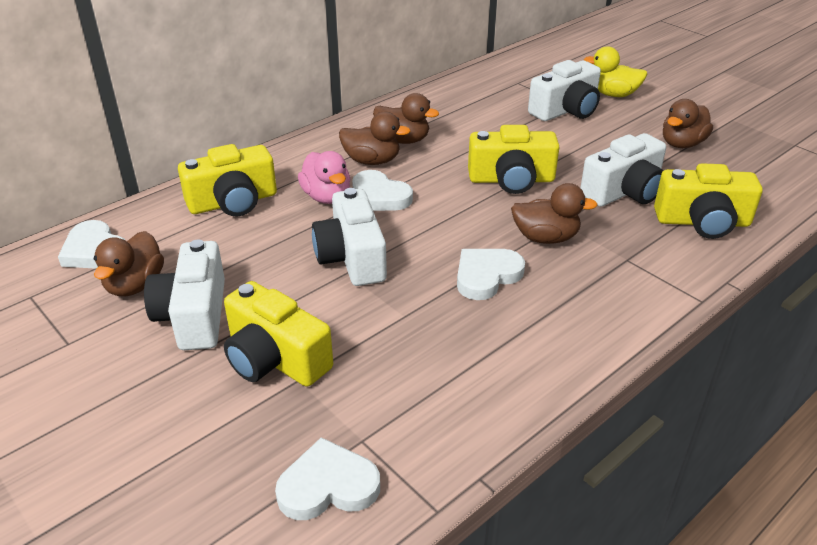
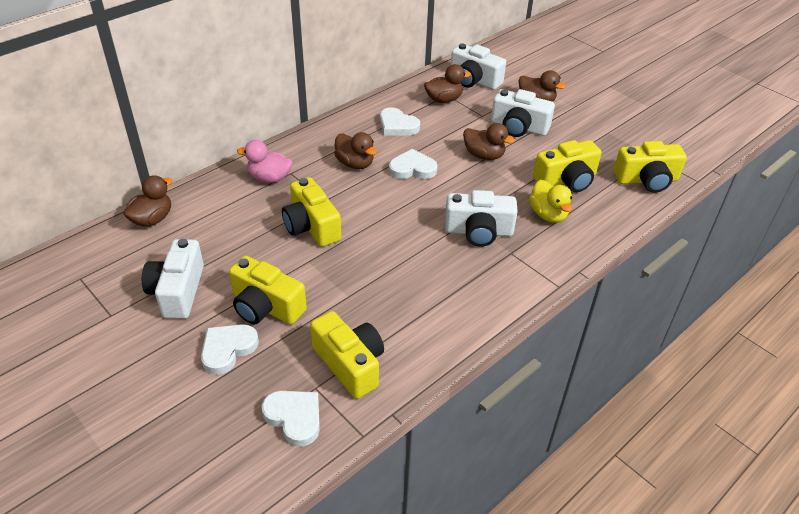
yellow camera: 4 -> 5

